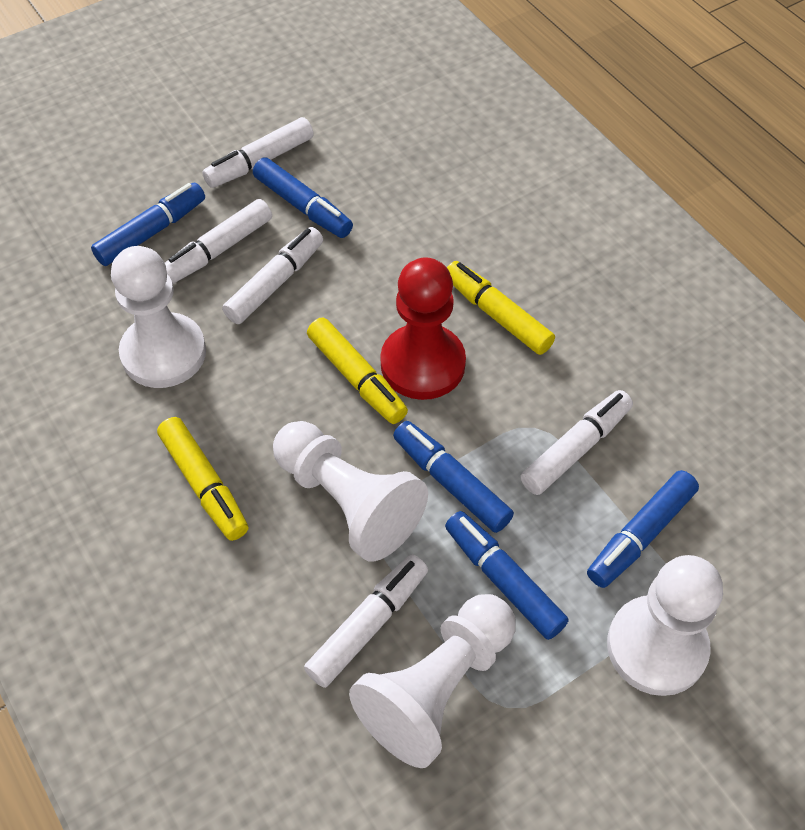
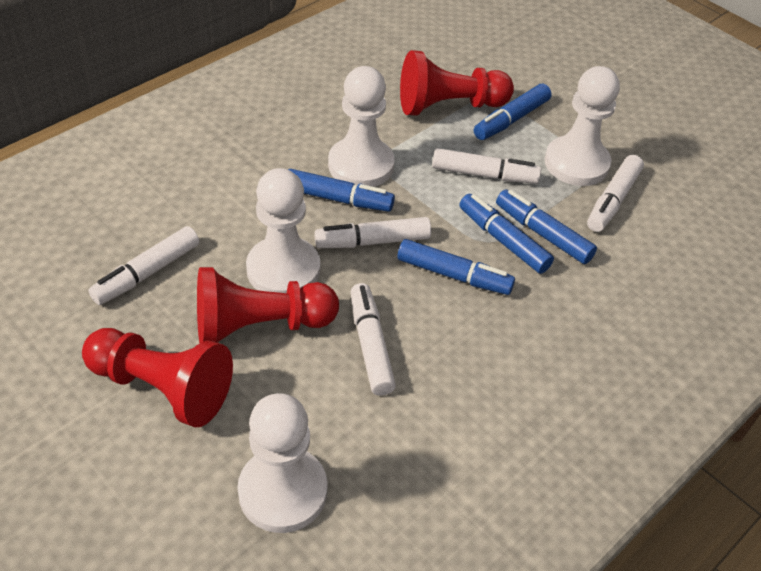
red pawn: 1 -> 3
yellow marker: 3 -> 0

